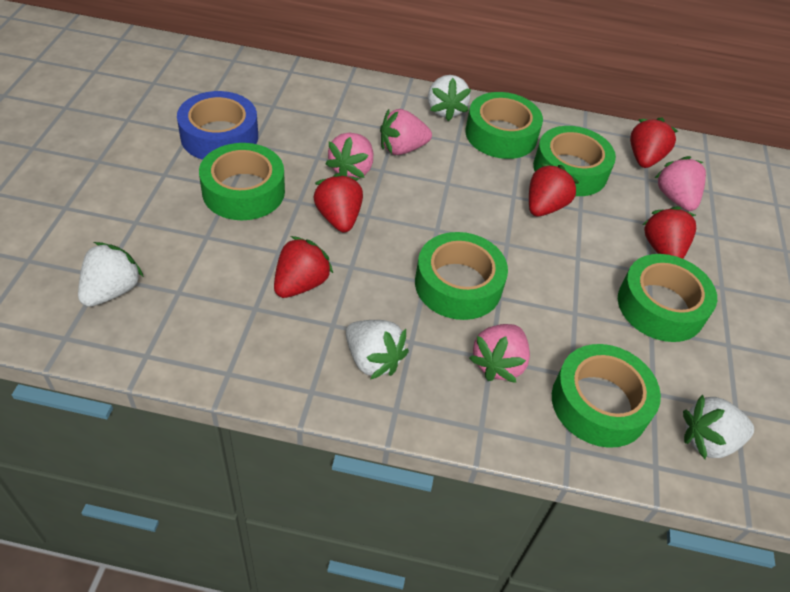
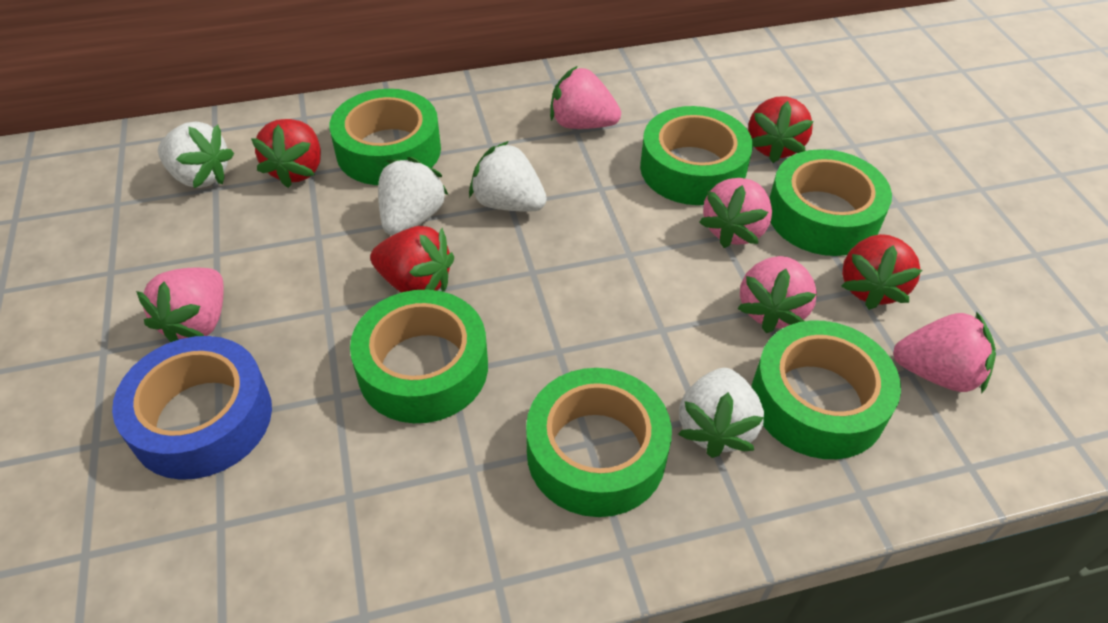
pink strawberry: 4 -> 5
red strawberry: 5 -> 4

